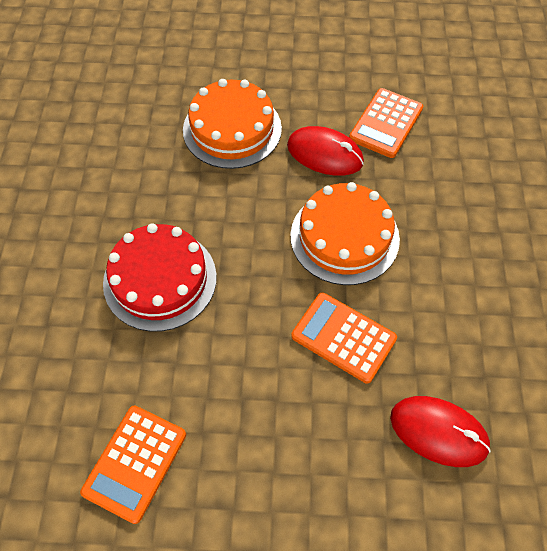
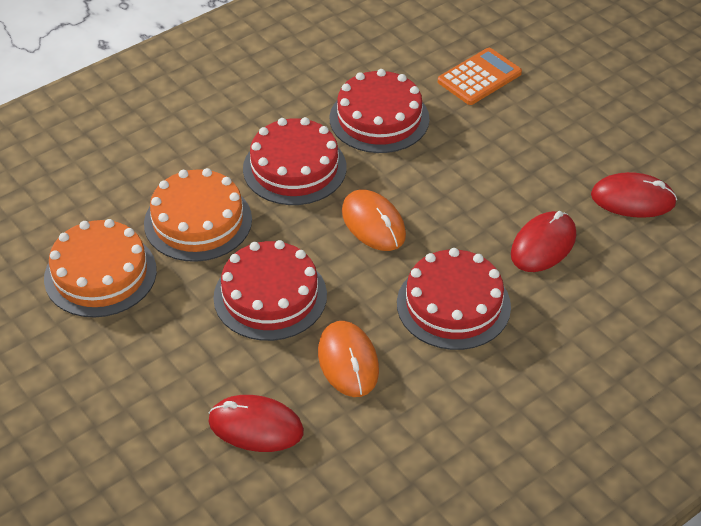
orange calculator: 3 -> 1
orange mouse: 0 -> 2
red cake: 1 -> 4
red mouse: 2 -> 3

